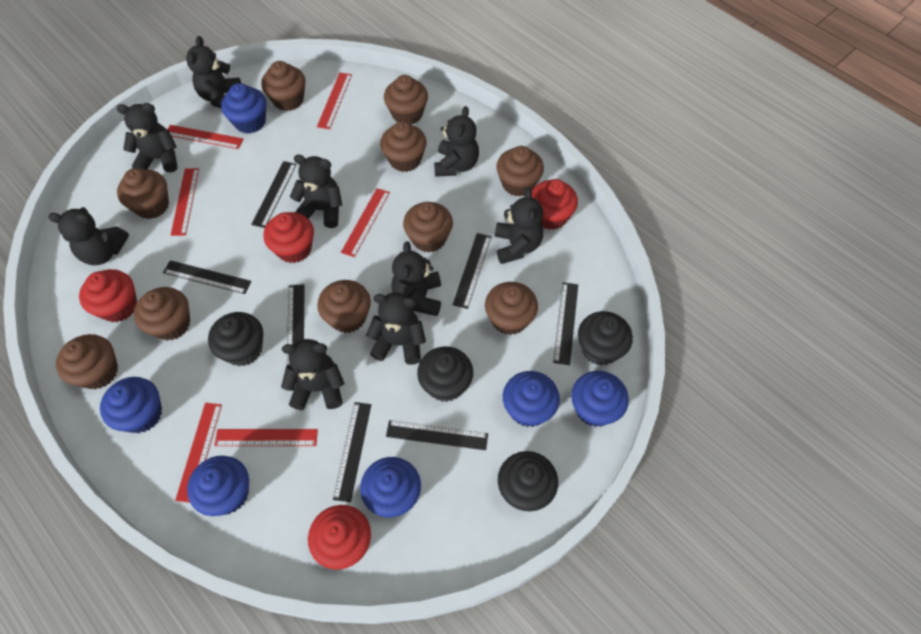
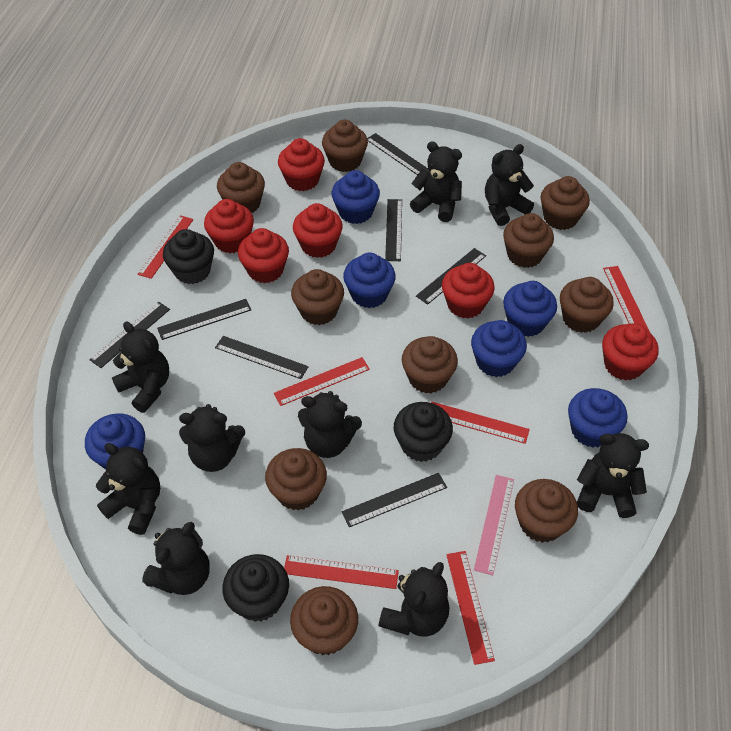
black cupcake: 4 -> 3
pink ruler: 0 -> 1
red cupcake: 4 -> 6

